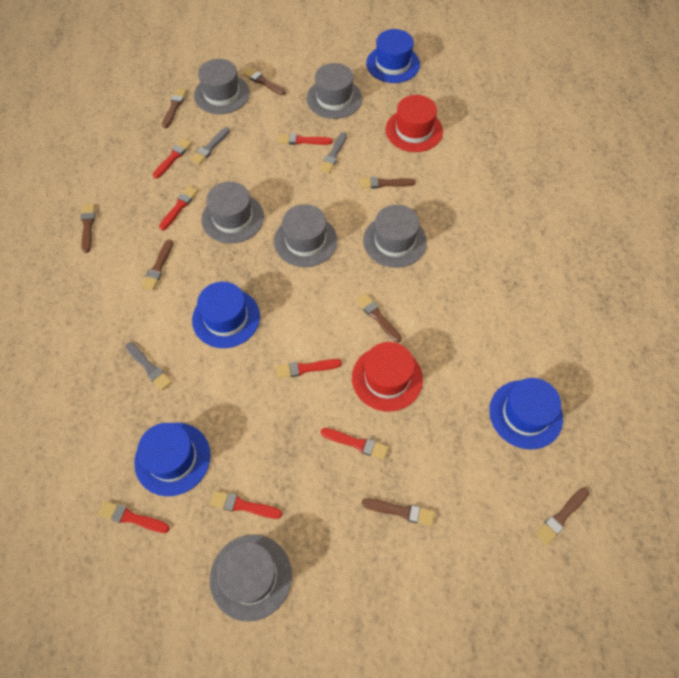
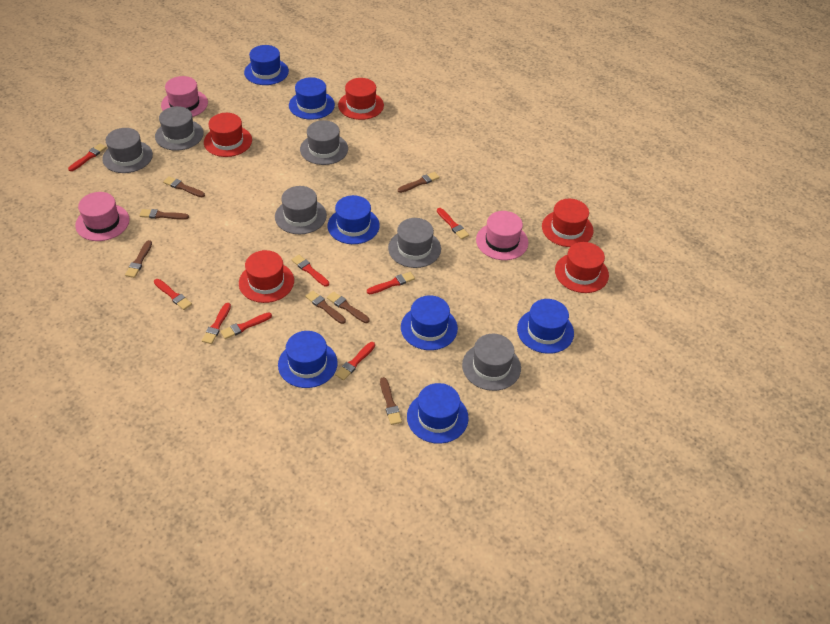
blue hat: 4 -> 7
brown brush: 8 -> 7
grey brush: 3 -> 0
pink hat: 0 -> 3
red brush: 7 -> 8
red hat: 2 -> 5

